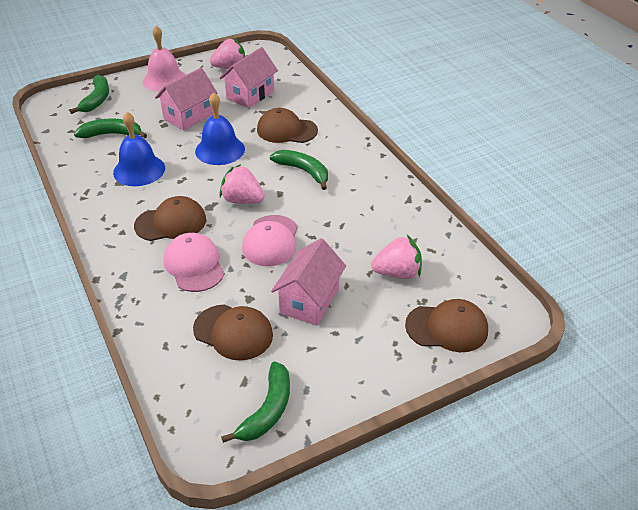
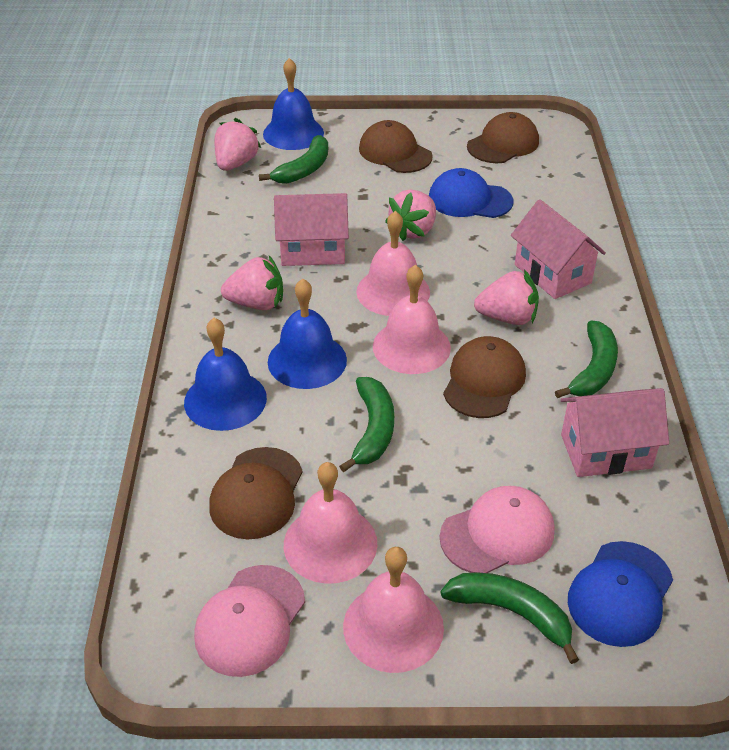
blue bell: 2 -> 3
blue cap: 0 -> 2
pink bell: 1 -> 4
pink strawberry: 3 -> 4

